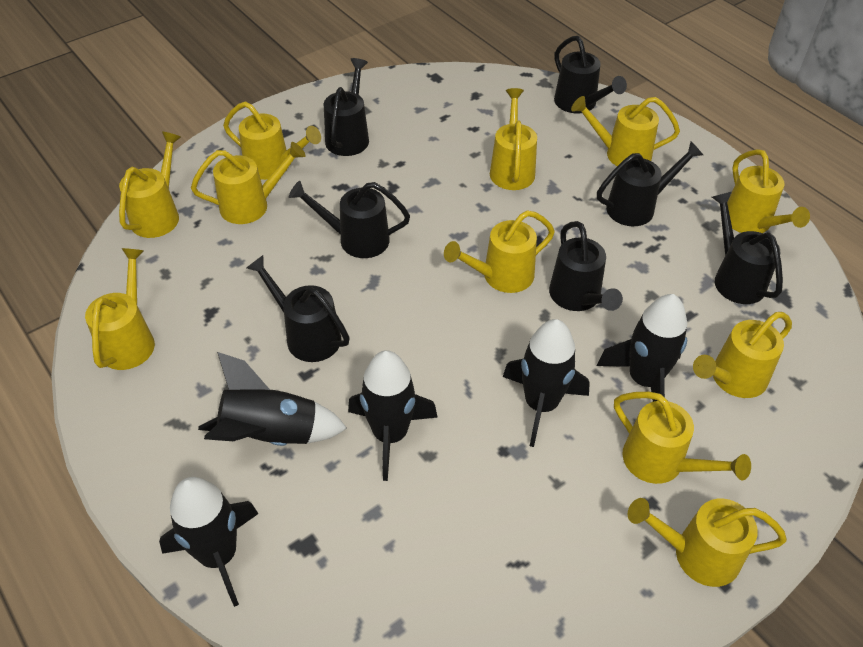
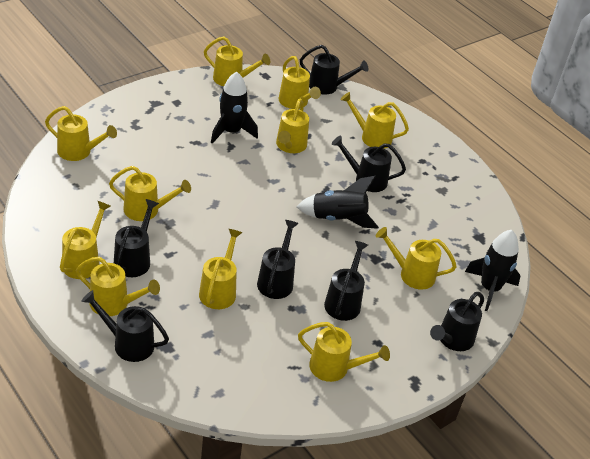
black rocket: 5 -> 3

